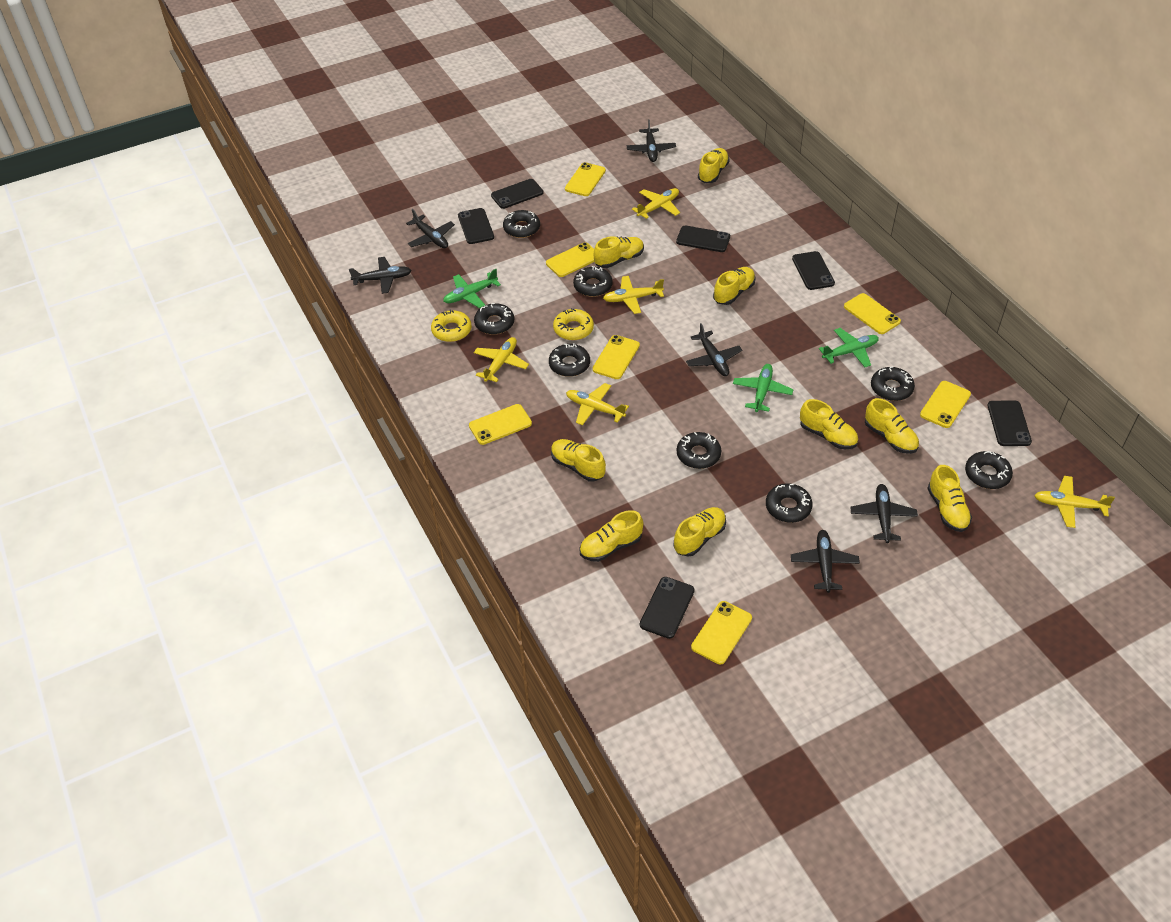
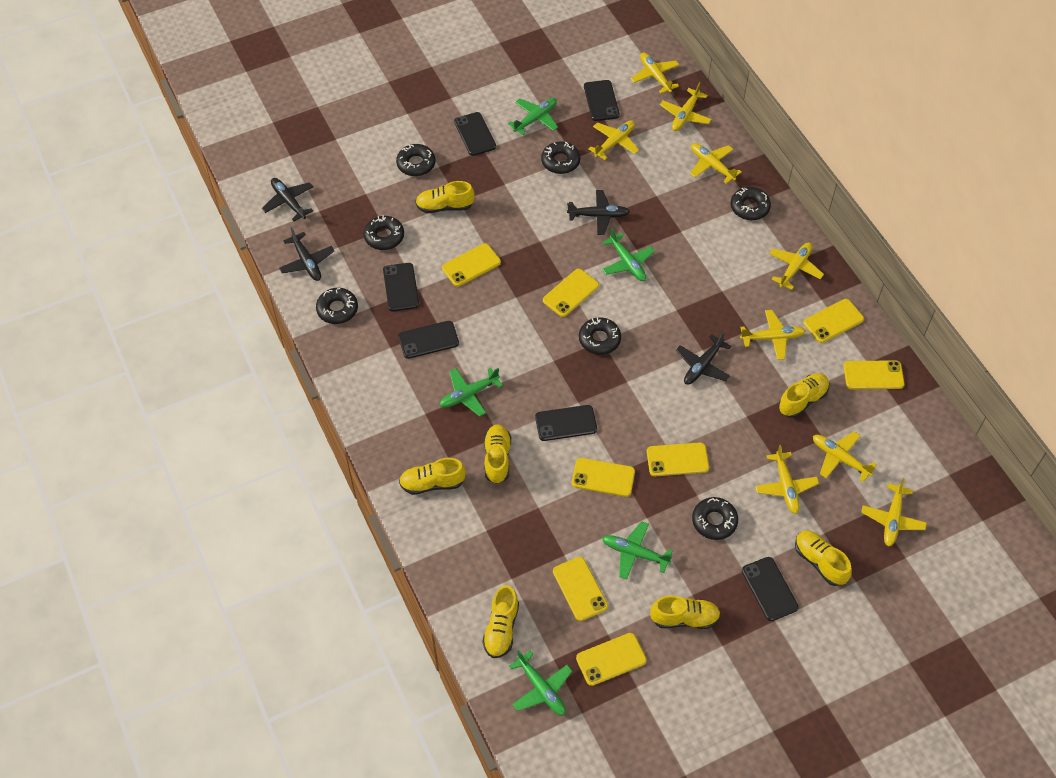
black donut: 8 -> 7
black plane: 6 -> 4
green plane: 3 -> 5
yellow donut: 2 -> 0
yellow phone: 7 -> 8
yellow plane: 5 -> 9
yellow shoe: 9 -> 7

